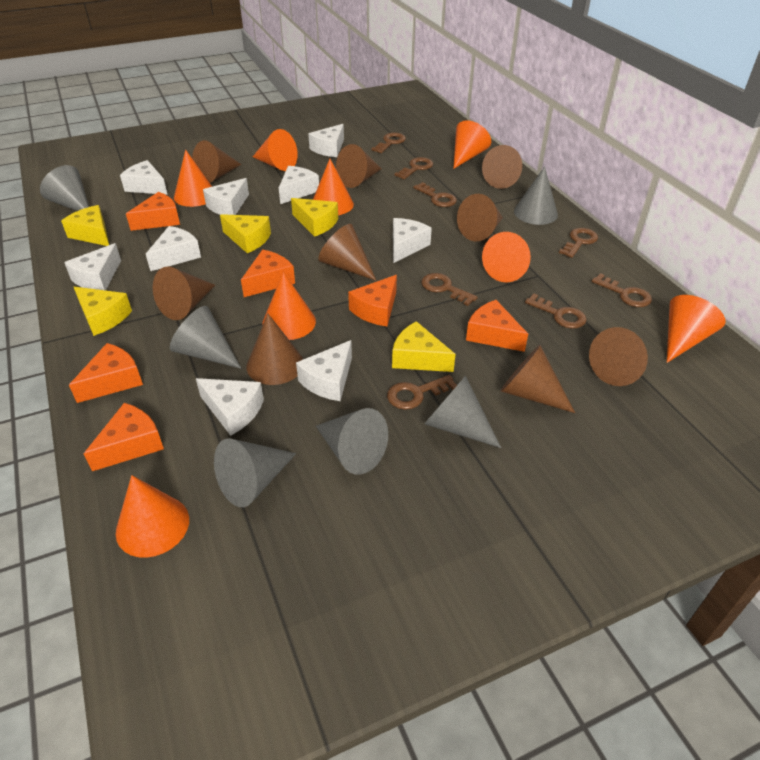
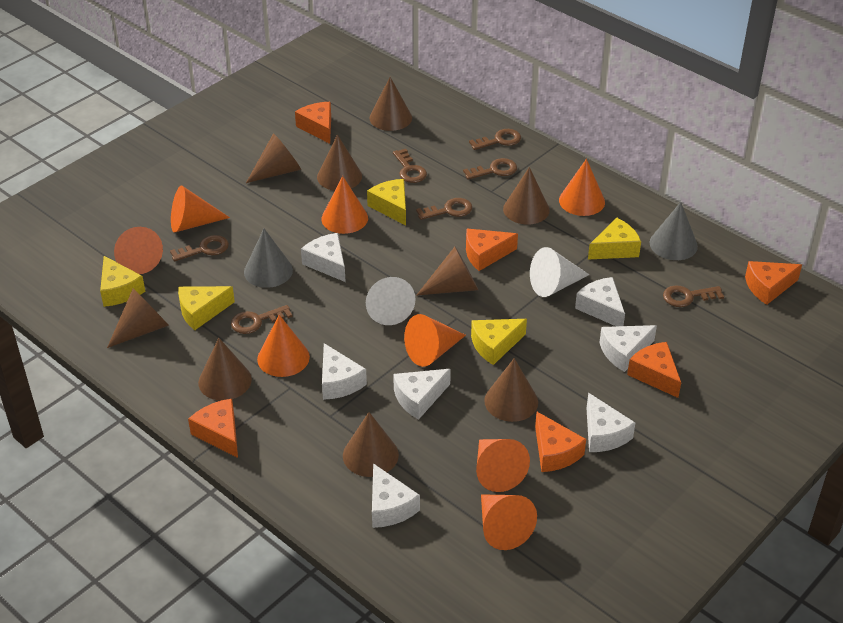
brown key: 8 -> 7
grey cone: 6 -> 2
white cheese: 9 -> 7
white cone: 0 -> 2

